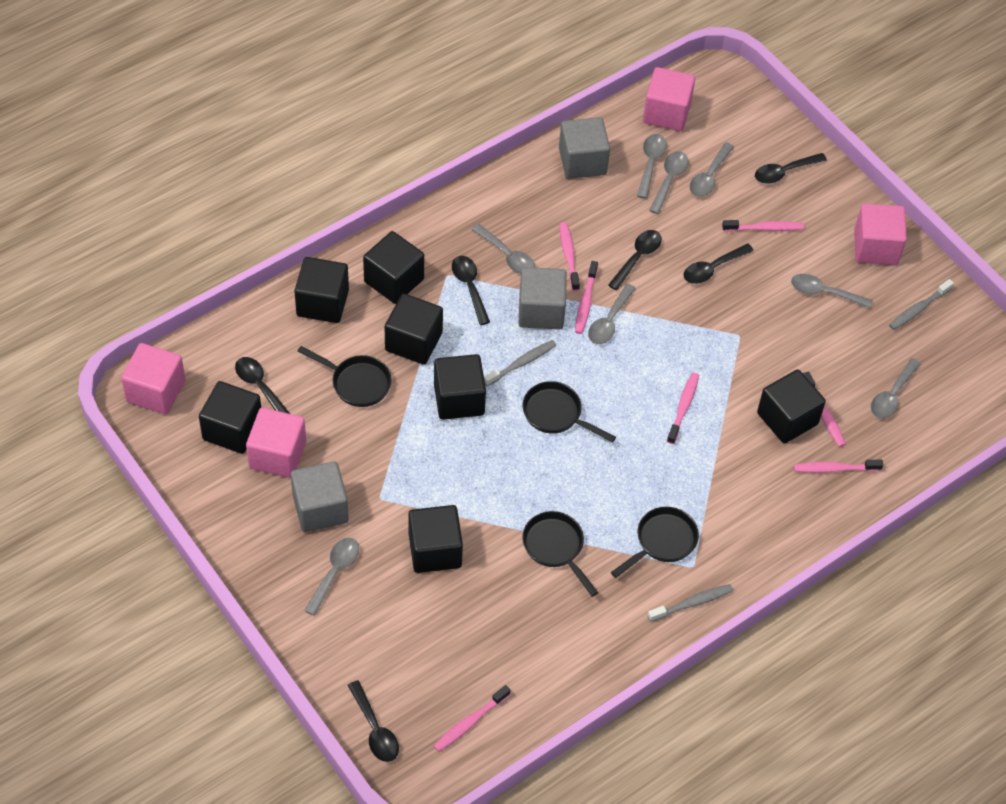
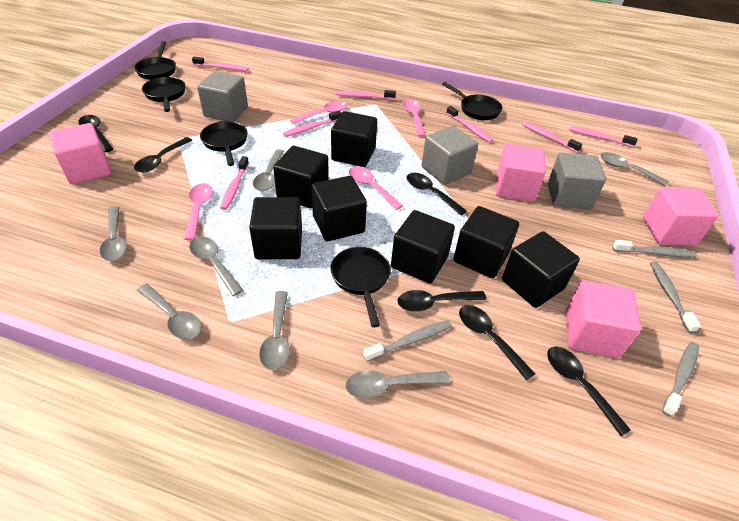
black pan: 4 -> 5
grey spoon: 8 -> 7
grey toothbrush: 3 -> 4
pink spoon: 0 -> 4

